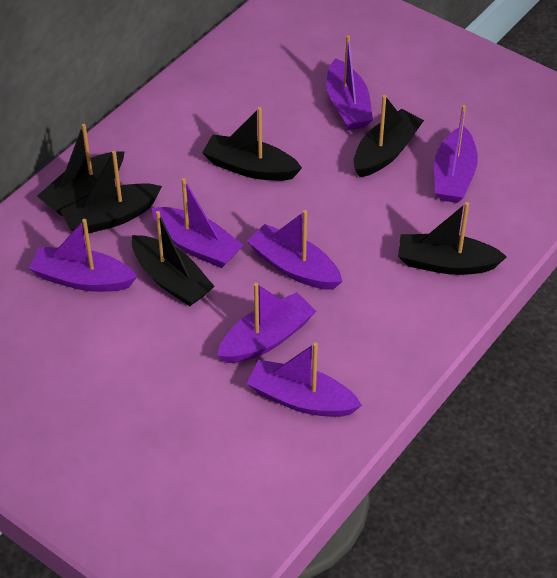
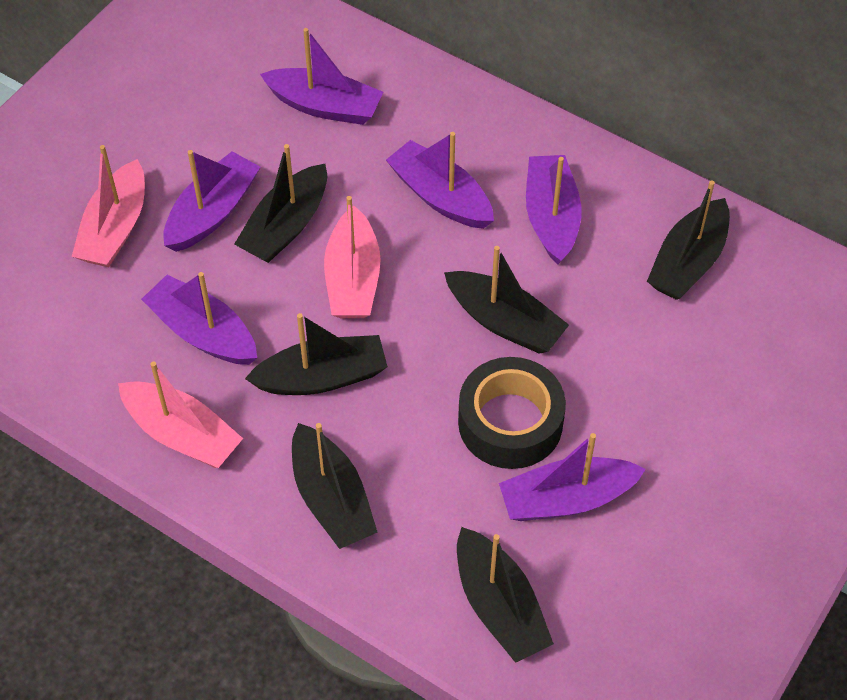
black tape: 0 -> 1
pink boat: 0 -> 3
purple boat: 7 -> 6

